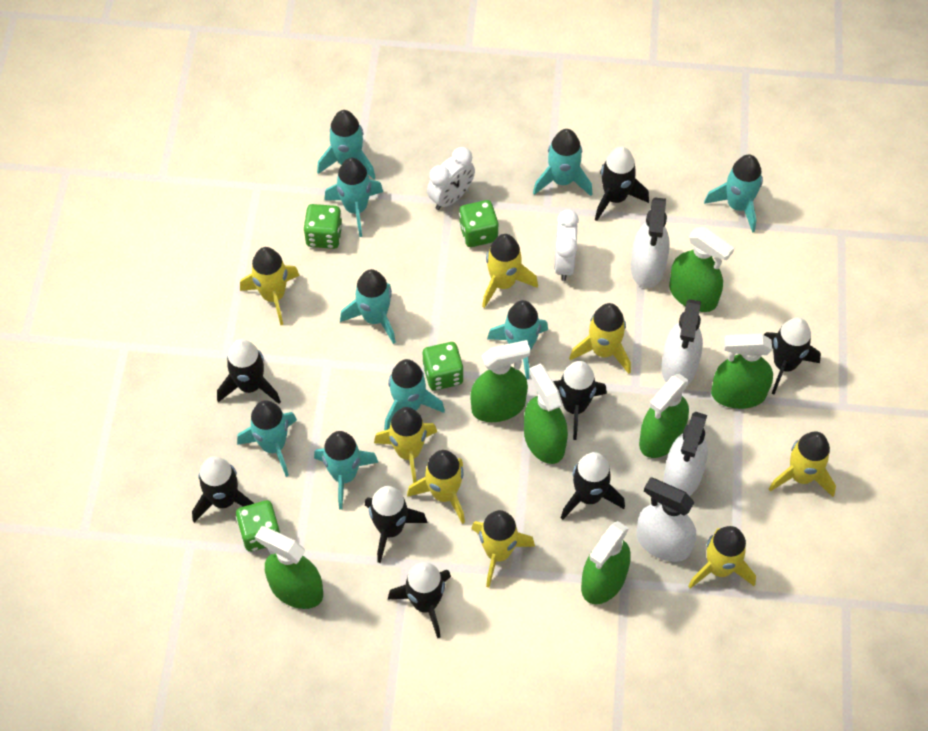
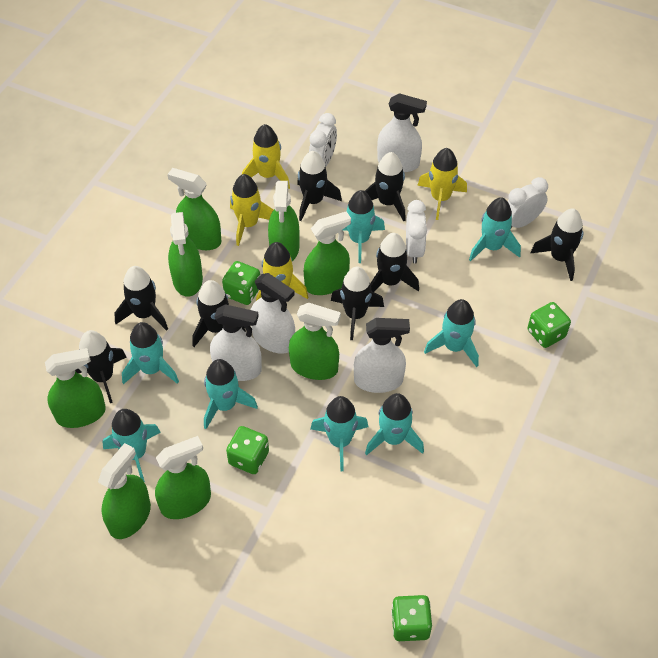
green spray bottle: 7 -> 8
turquoise rocket: 9 -> 8
white clock: 2 -> 3
yellow rocket: 8 -> 4

